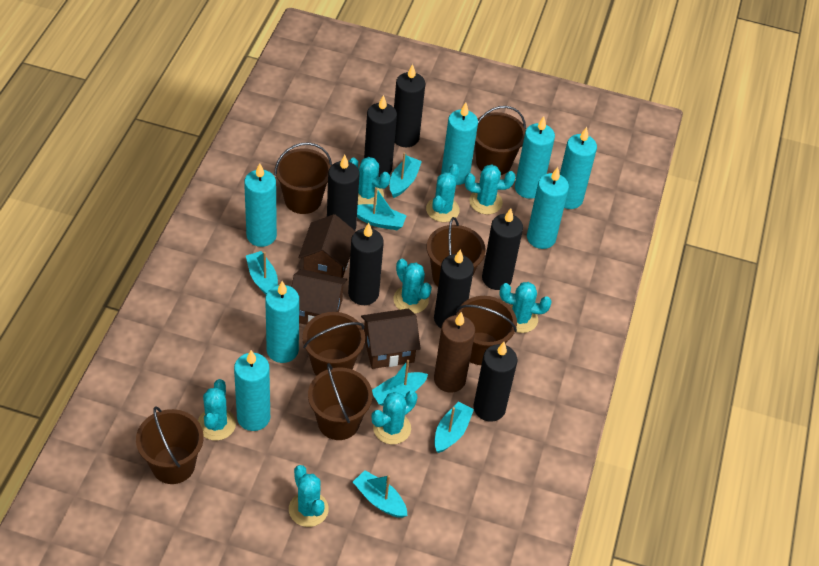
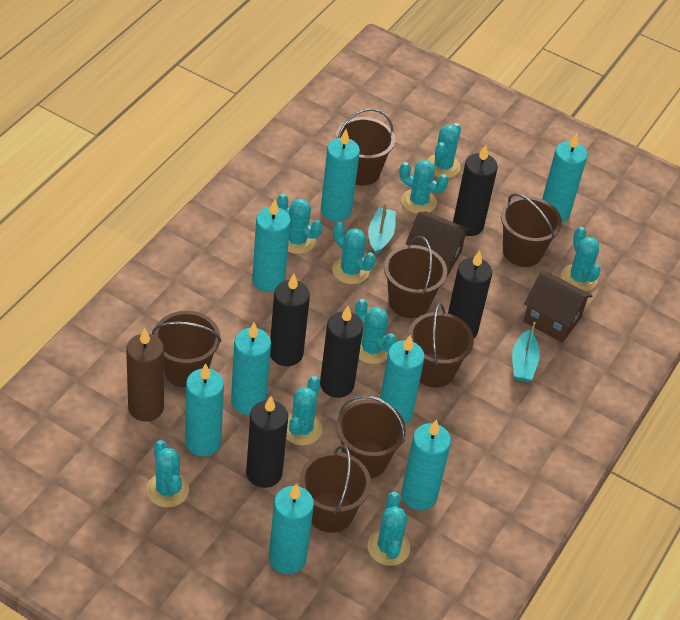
black candle: 7 -> 5
brown house: 3 -> 2
turquoise boat: 6 -> 2
turquoise cactus: 8 -> 9
turquoise candle: 7 -> 8

